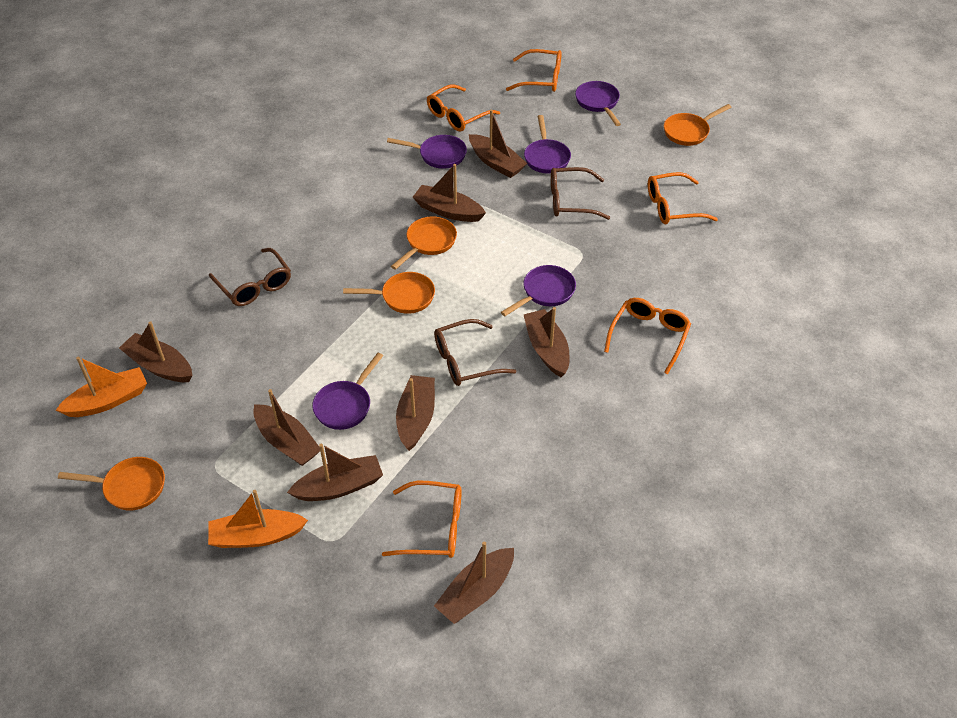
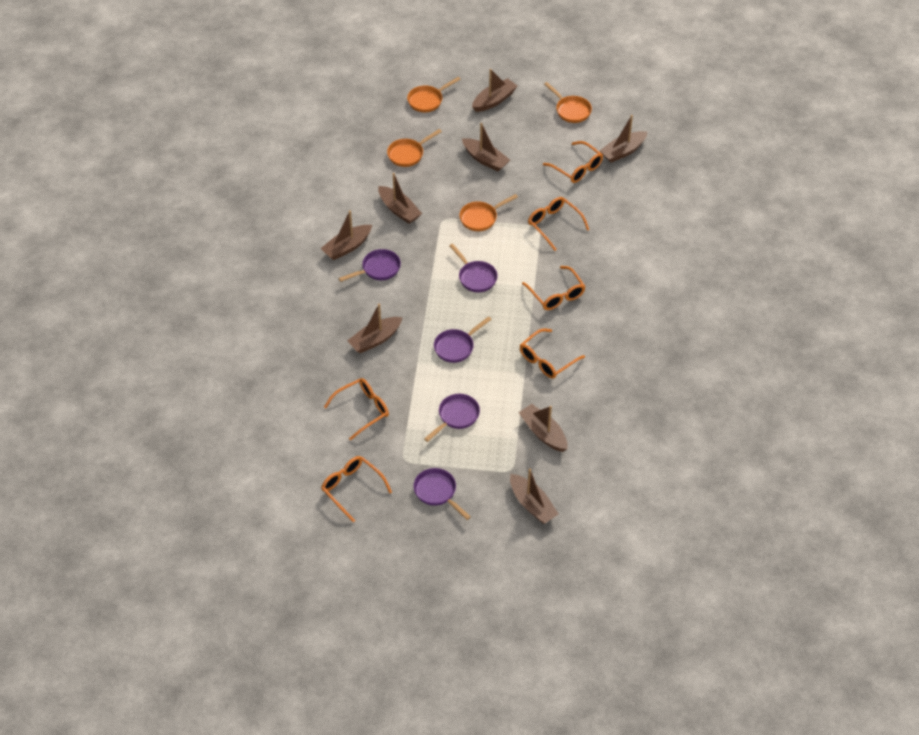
brown glasses: 3 -> 0
orange boat: 2 -> 0
orange glasses: 5 -> 6

